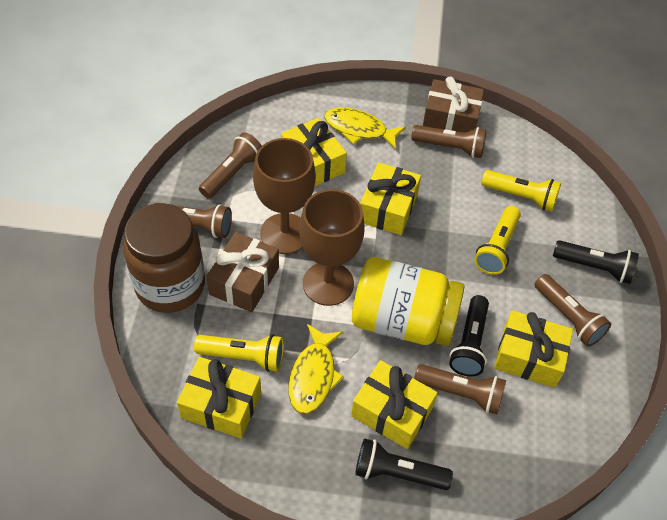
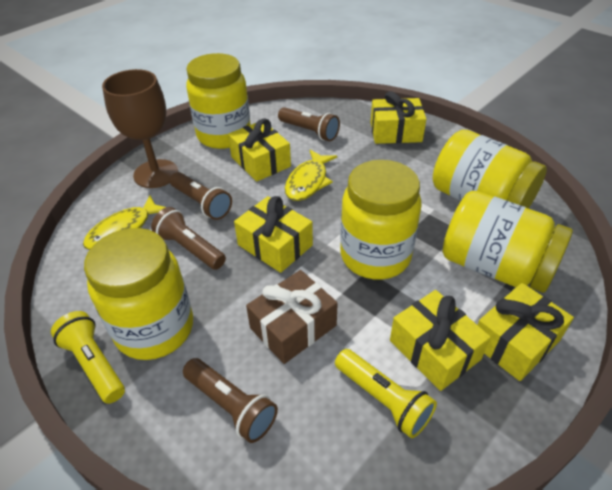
black flashlight: 3 -> 0
brown flashlight: 5 -> 4
brown gift: 2 -> 1
brown goblet: 2 -> 1
brown jar: 1 -> 0
yellow flashlight: 3 -> 2
yellow jar: 1 -> 5

